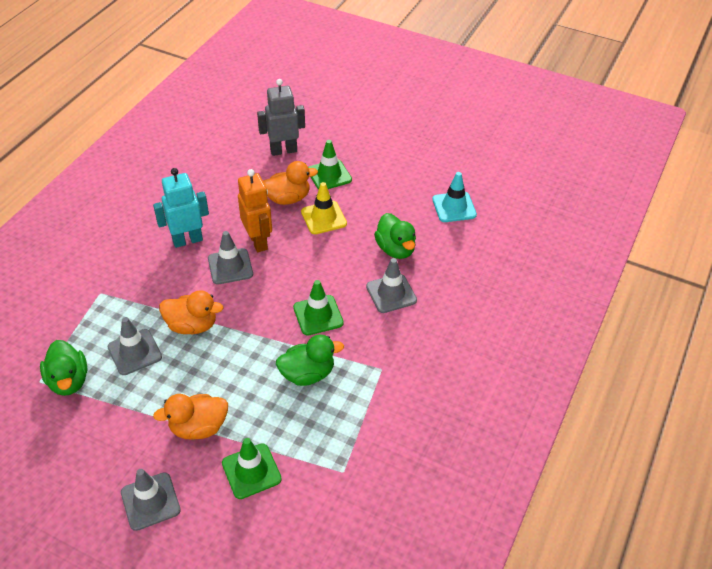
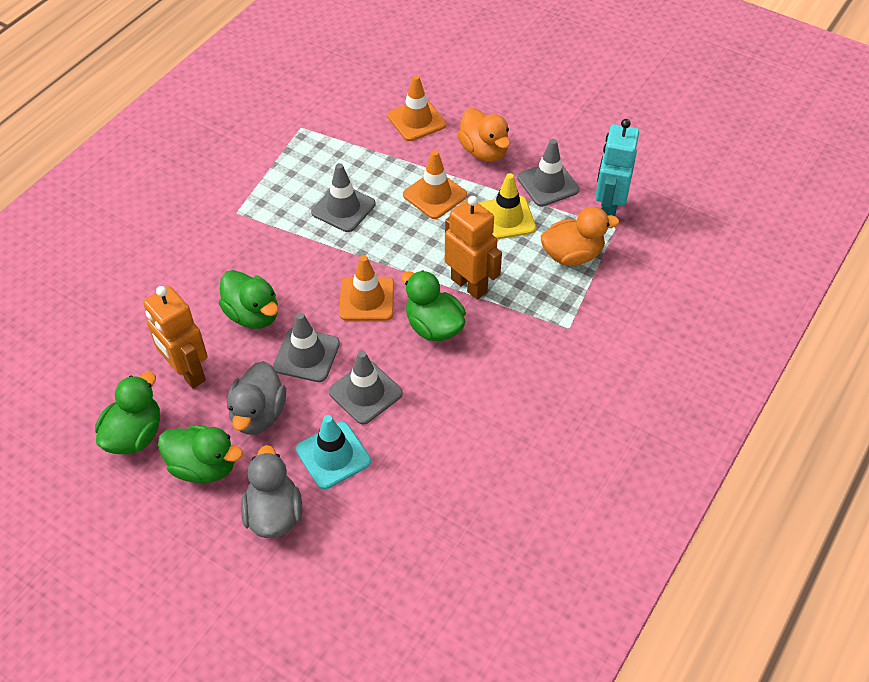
green duck: 3 -> 4
green traffic cone: 3 -> 0
grey duck: 0 -> 2
grey robot: 1 -> 0
orange duck: 3 -> 2
orange robot: 1 -> 2
orange traffic cone: 0 -> 3

